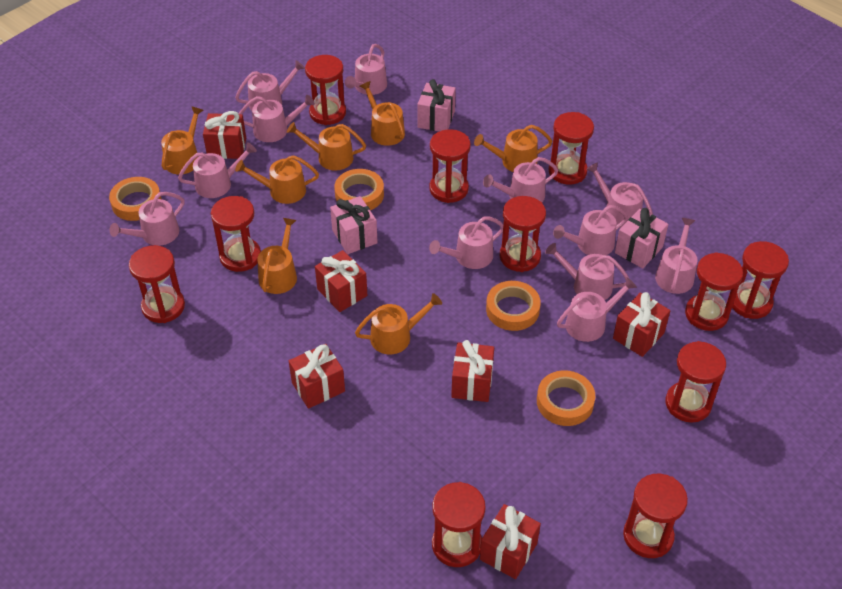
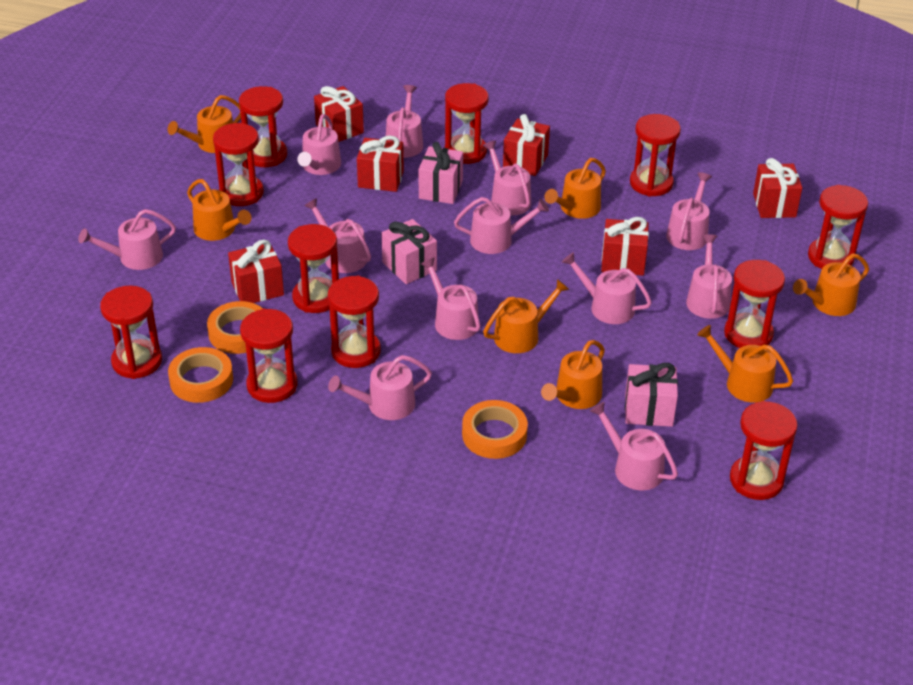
orange tape: 4 -> 3

